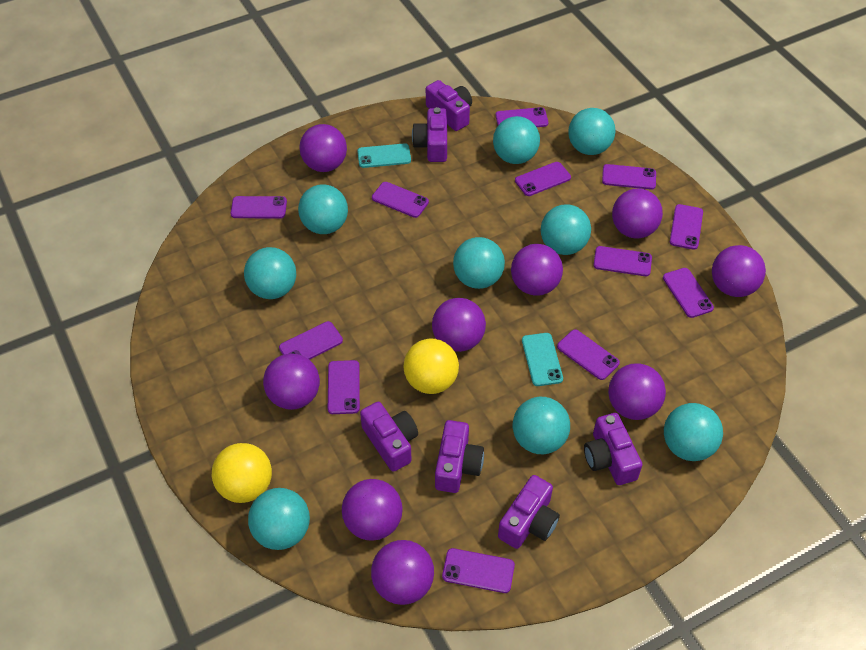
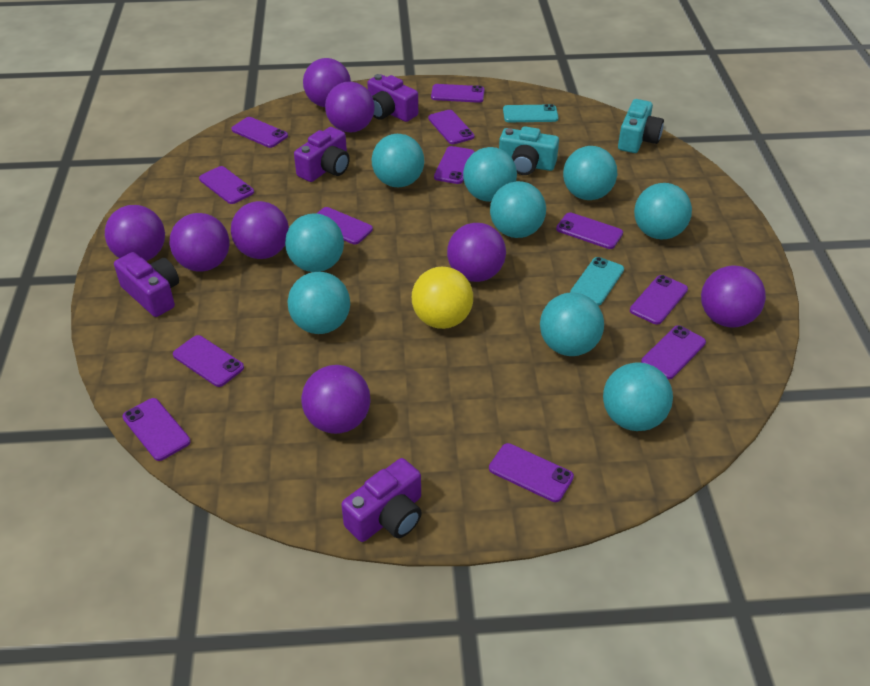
purple ball: 9 -> 8
purple camera: 6 -> 4
turquoise camera: 0 -> 2
yellow ball: 2 -> 1

